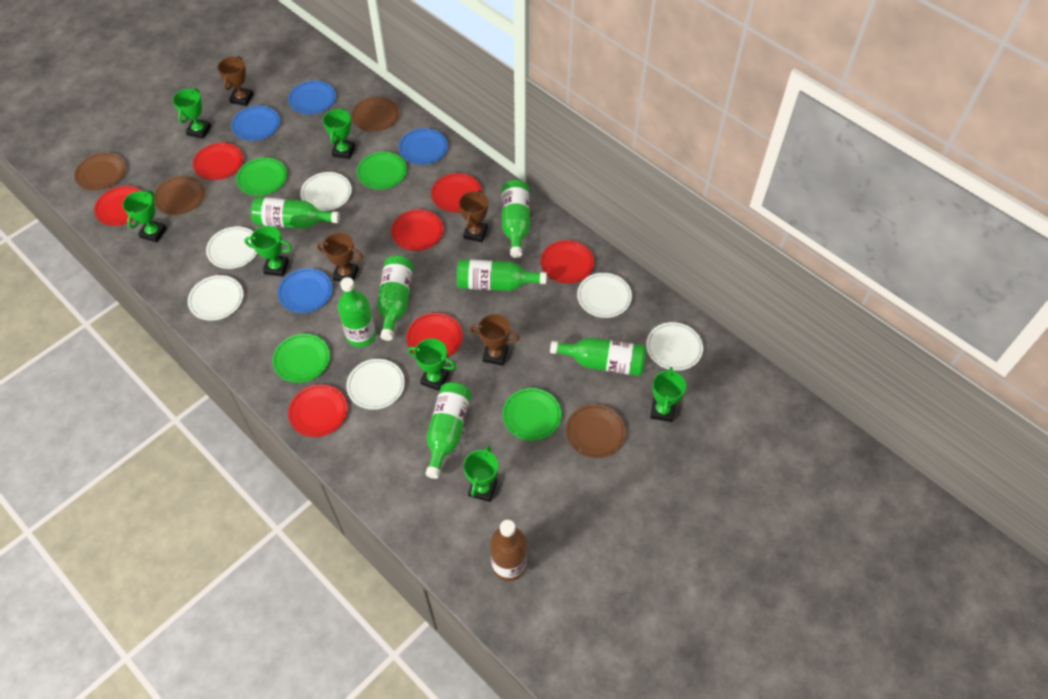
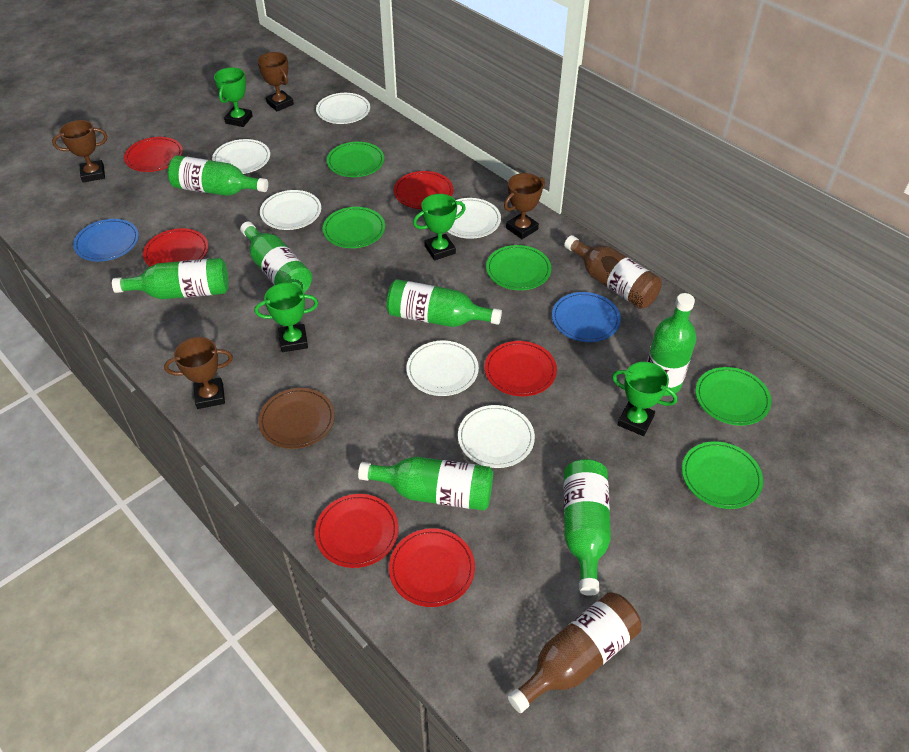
blue plate: 4 -> 2
brown bottle: 1 -> 2
brown plate: 4 -> 1
green plate: 4 -> 5
green trophy: 7 -> 4
red plate: 7 -> 6

